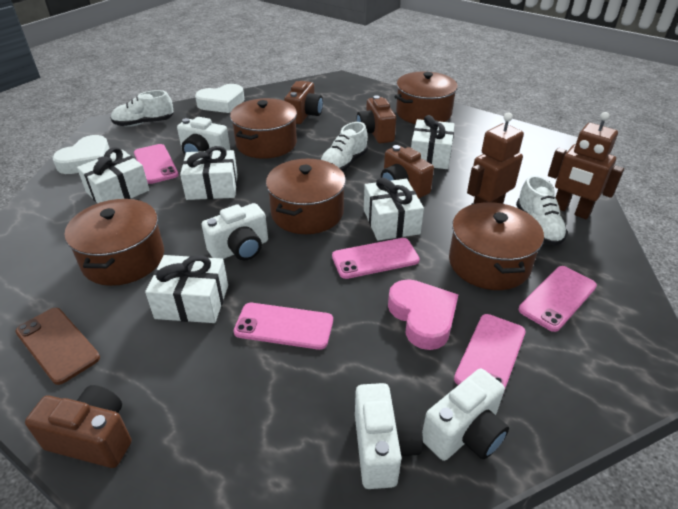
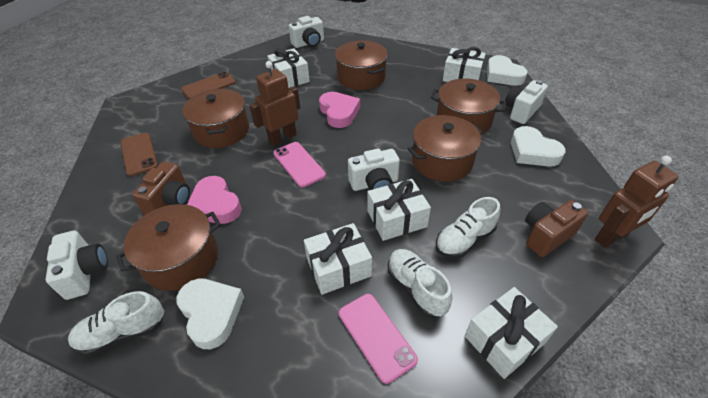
brown camera: 4 -> 2
brown phone: 1 -> 2
pink heart: 1 -> 2
pink phone: 5 -> 2
white heart: 2 -> 3

